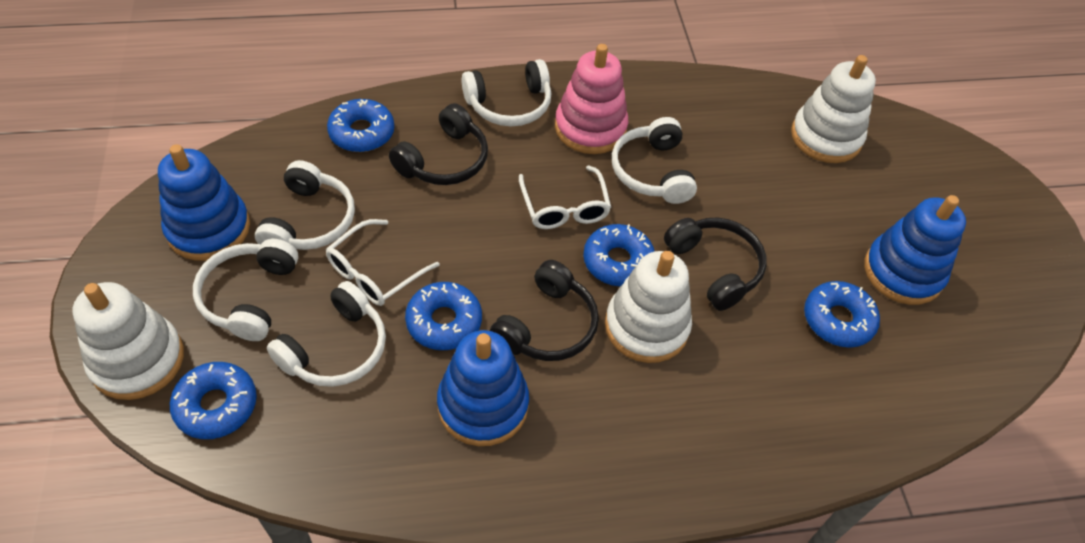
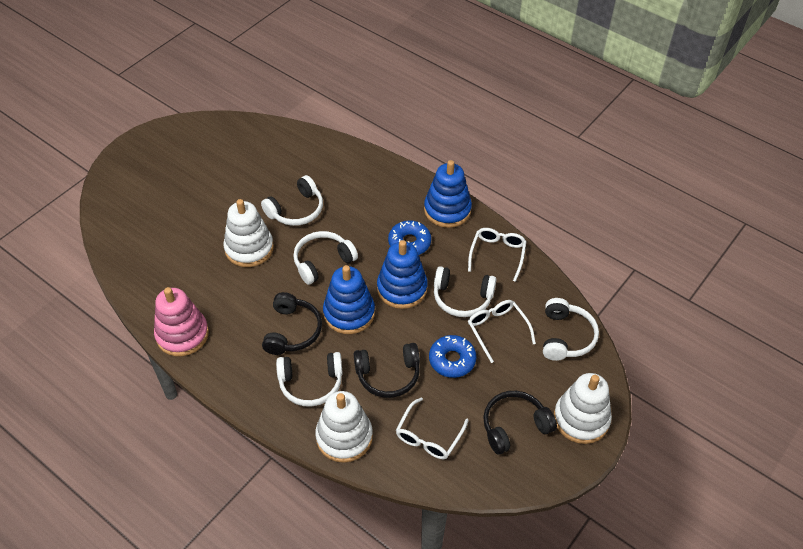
blue donut: 5 -> 2
white glasses: 2 -> 3

